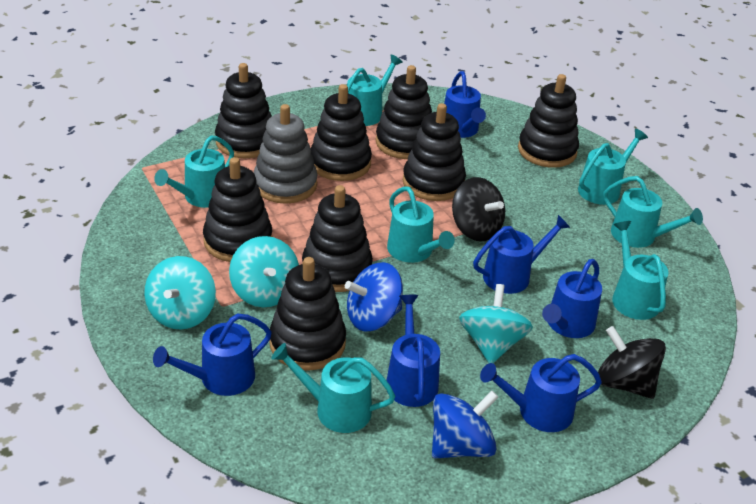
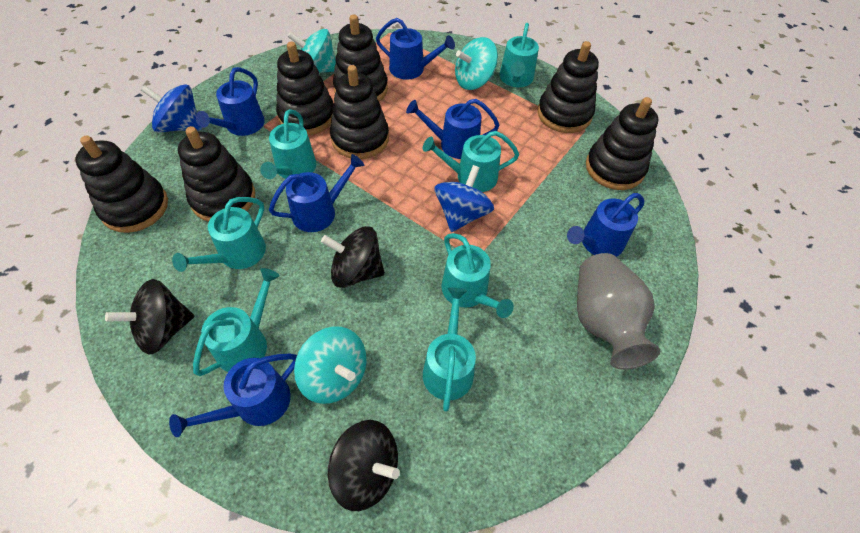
black spinning top: 2 -> 3
black stacking toy: 8 -> 7
grey stacking toy: 1 -> 0
grey vase: 0 -> 1

